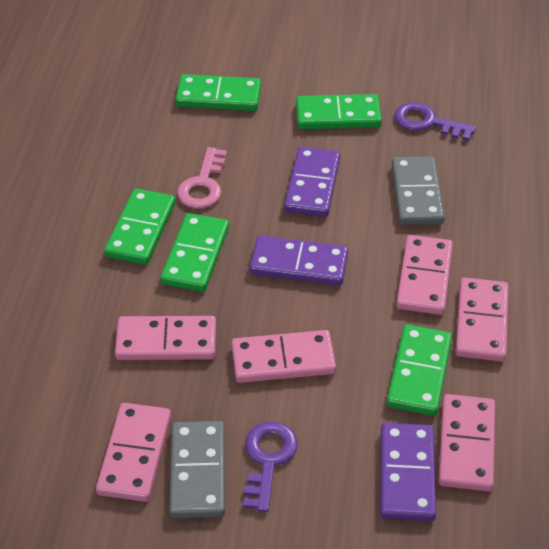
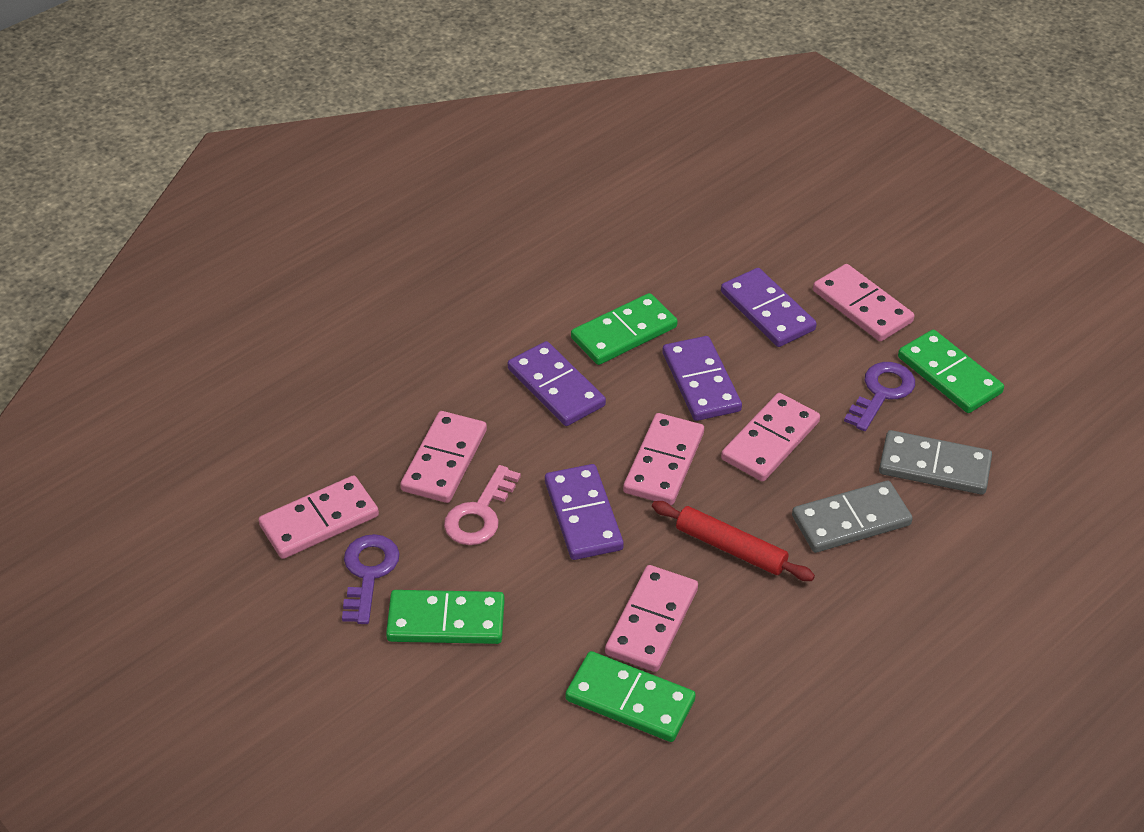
green domino: 5 -> 4
purple domino: 3 -> 4
red rolling pin: 0 -> 1

